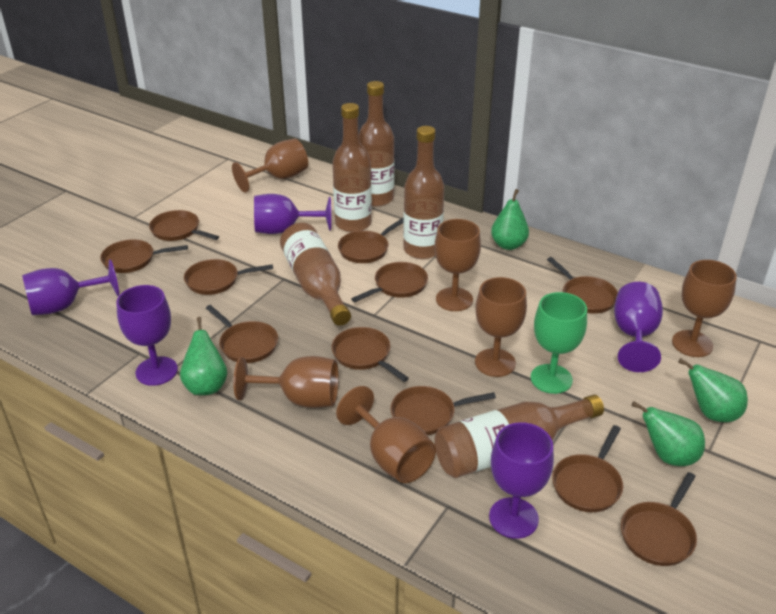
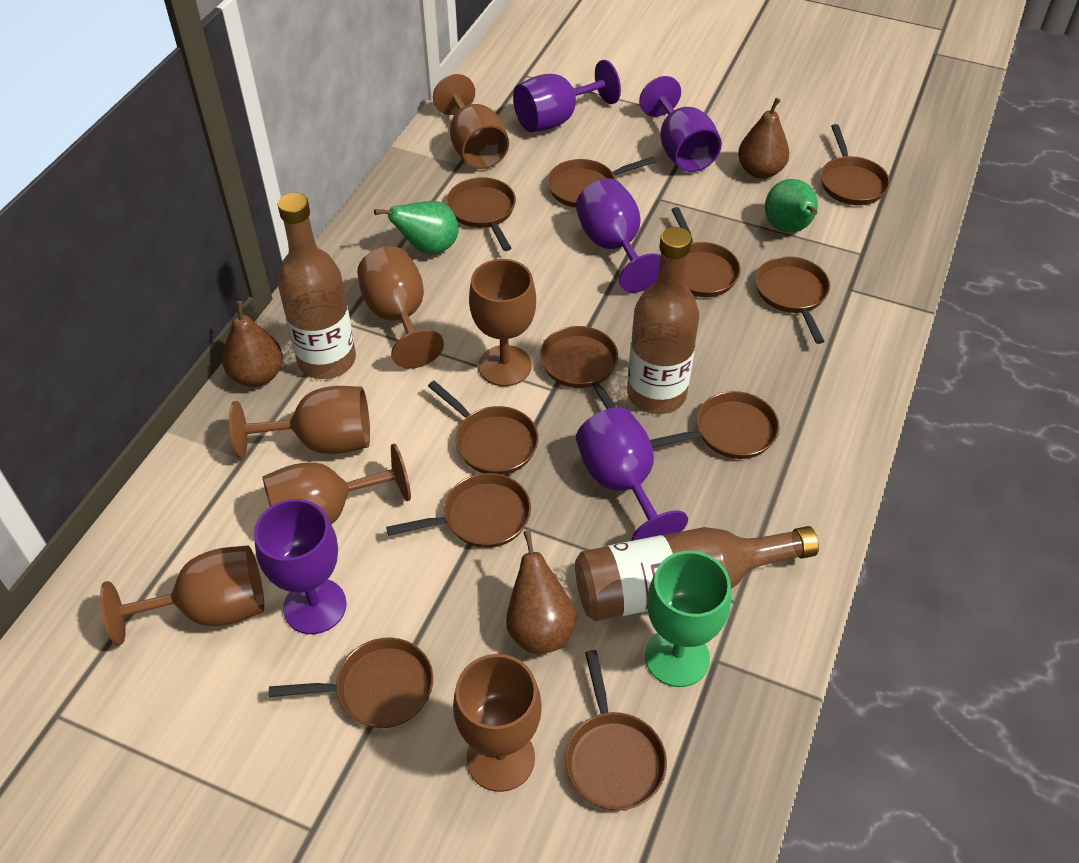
brown bottle: 5 -> 3
brown goblet: 6 -> 7
brown pear: 0 -> 3
green pear: 4 -> 2

